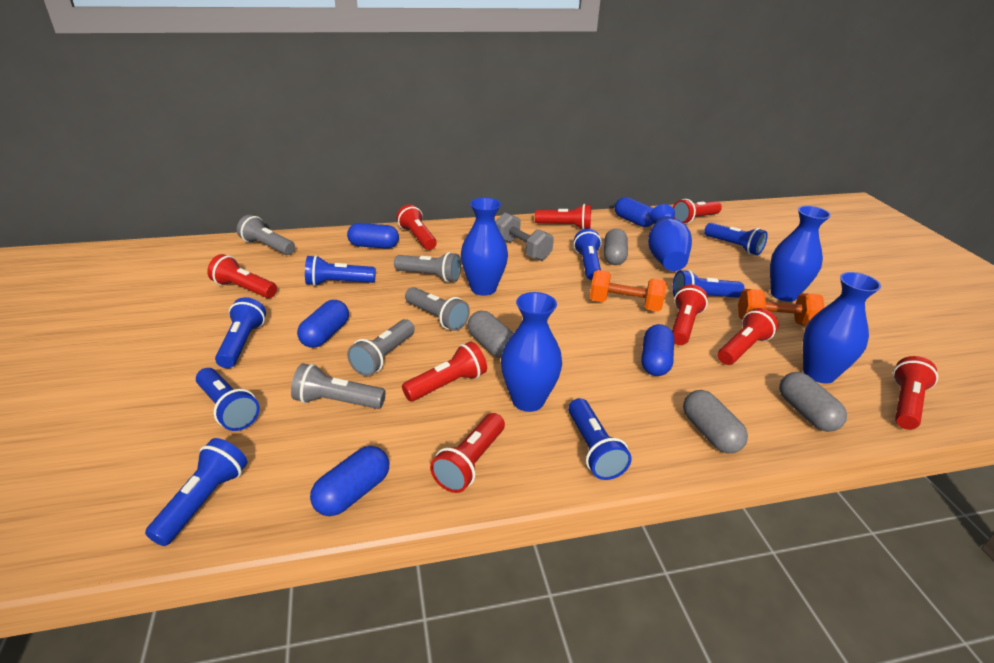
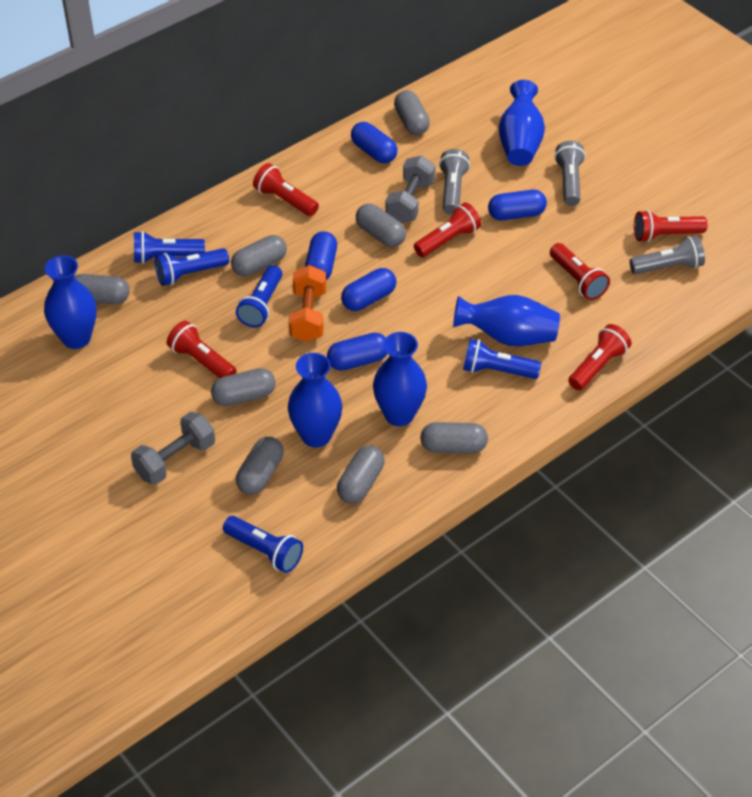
blue flashlight: 8 -> 5
grey capsule: 4 -> 8
grey dumbbell: 1 -> 2
grey flashlight: 5 -> 3
orange dumbbell: 2 -> 1
red flashlight: 9 -> 6

